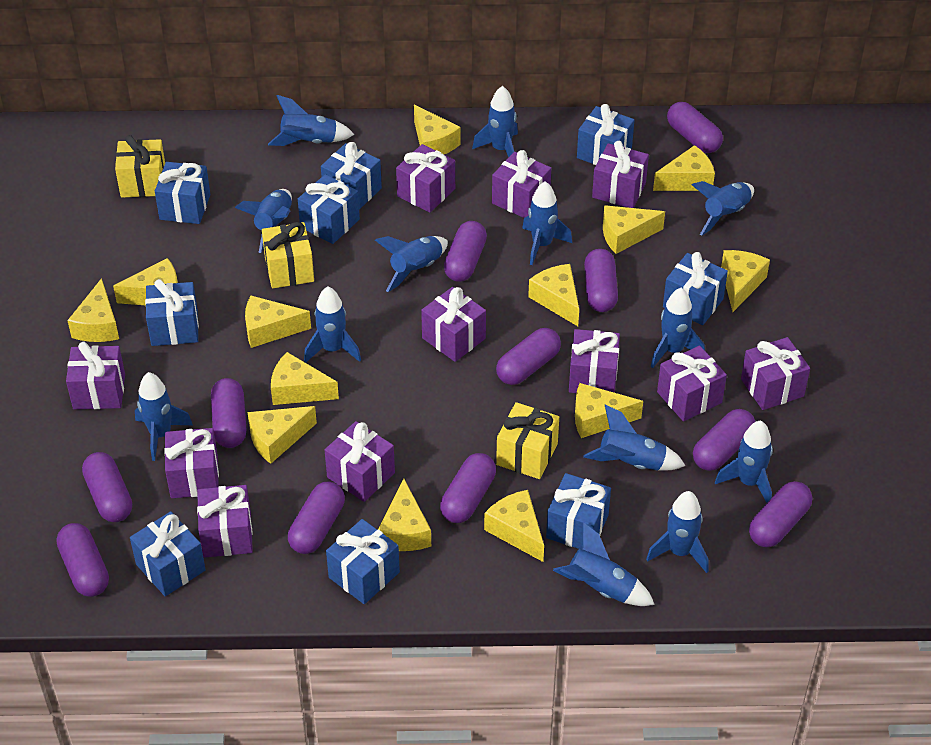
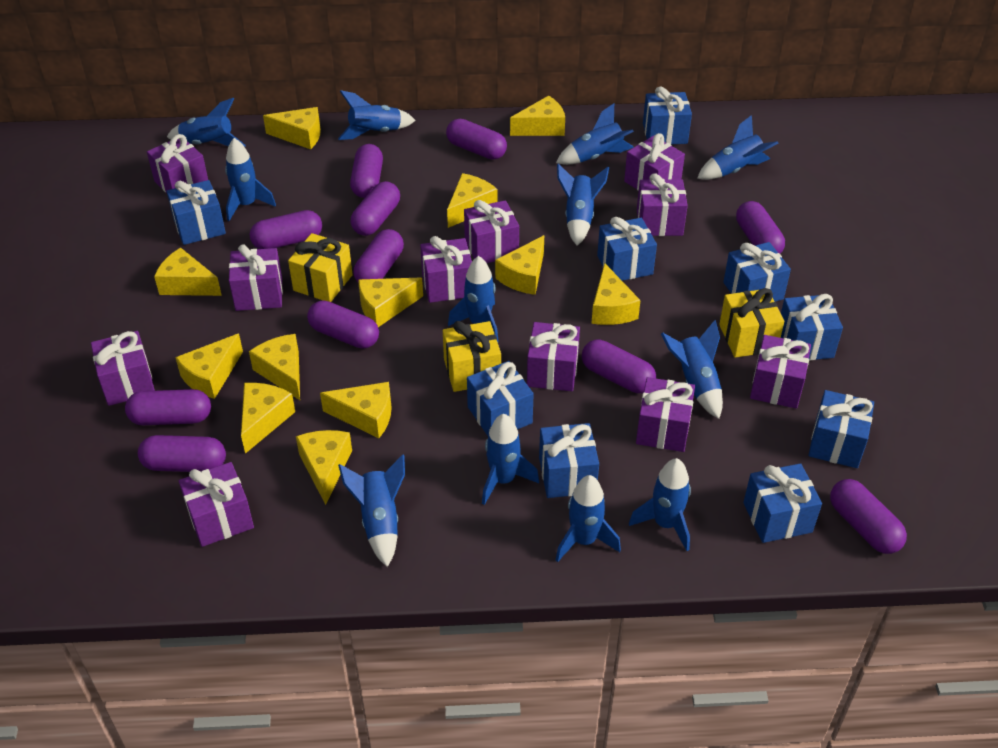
blue rocket: 13 -> 12
yellow cheese: 13 -> 12

